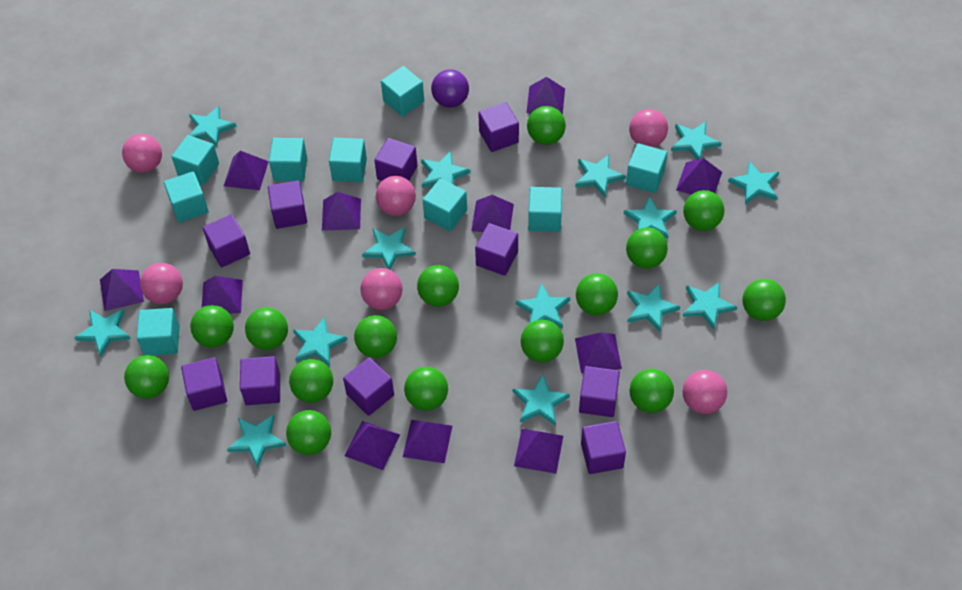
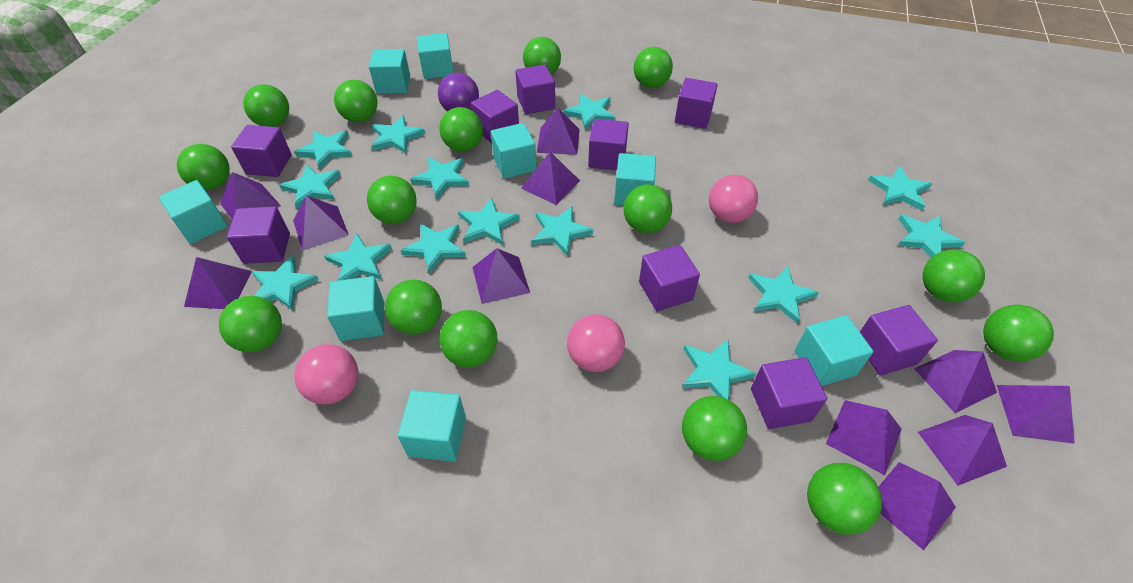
pink ball: 6 -> 3
purple cube: 10 -> 9
turquoise cube: 9 -> 8

